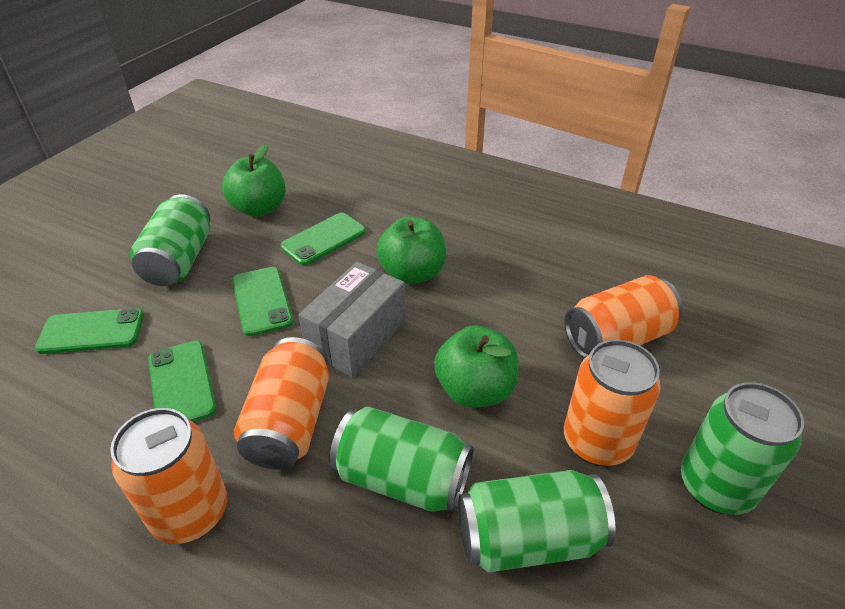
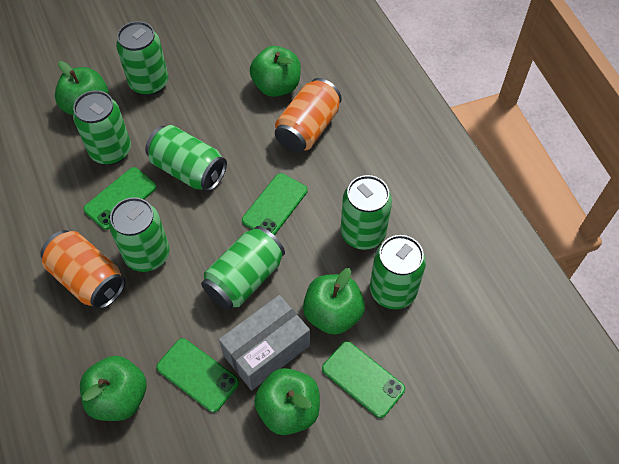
green apple: 3 -> 5
green can: 4 -> 7
orange can: 4 -> 2

